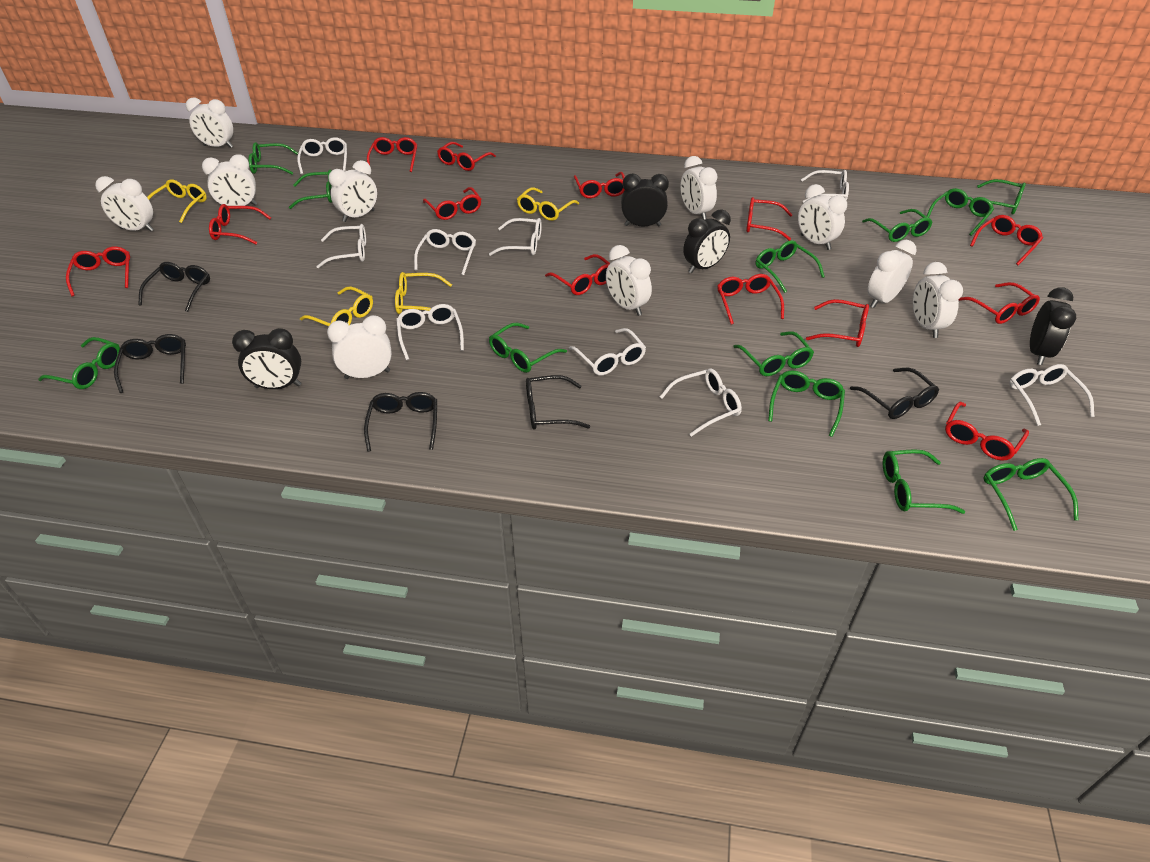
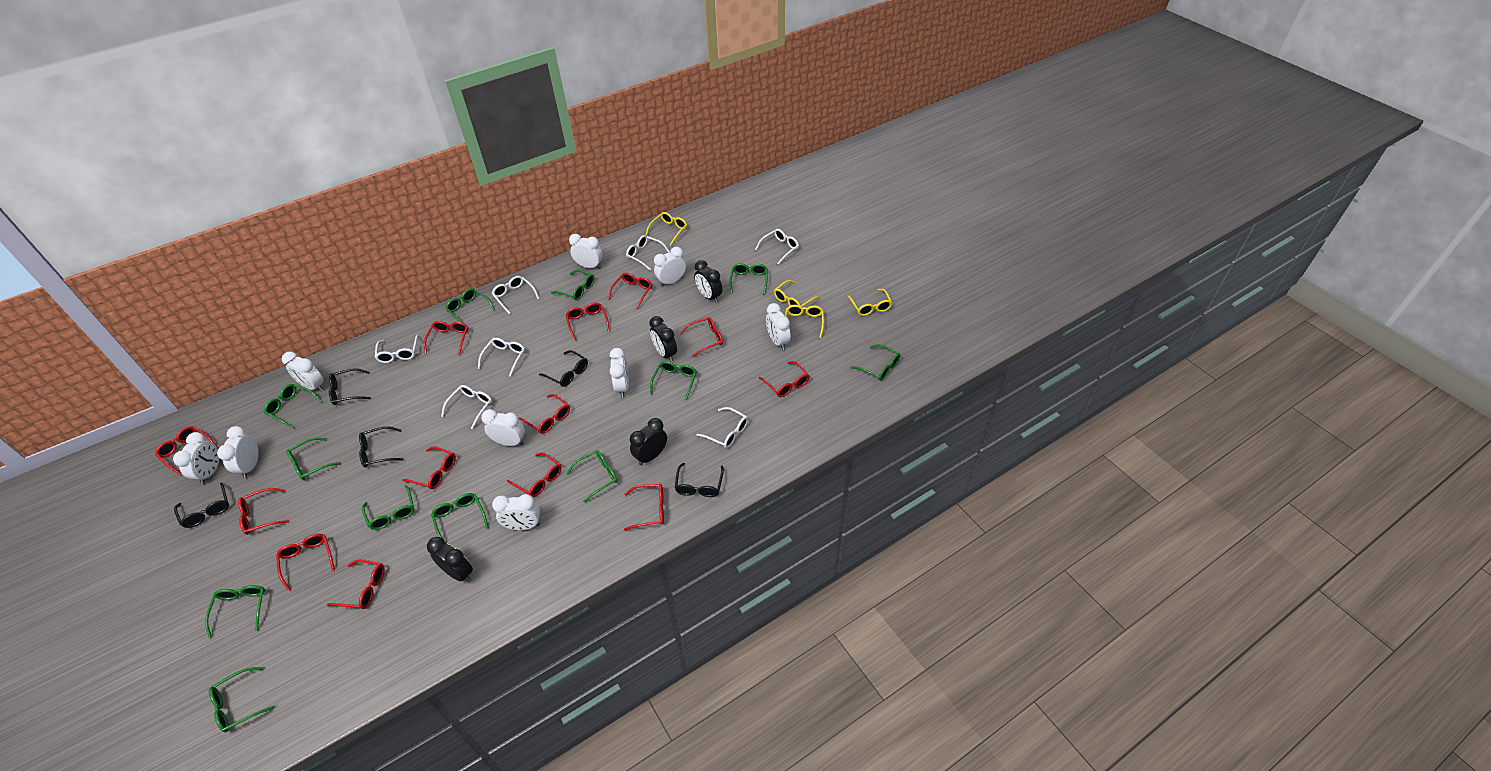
white clock: 10 -> 9
white glasses: 9 -> 7

